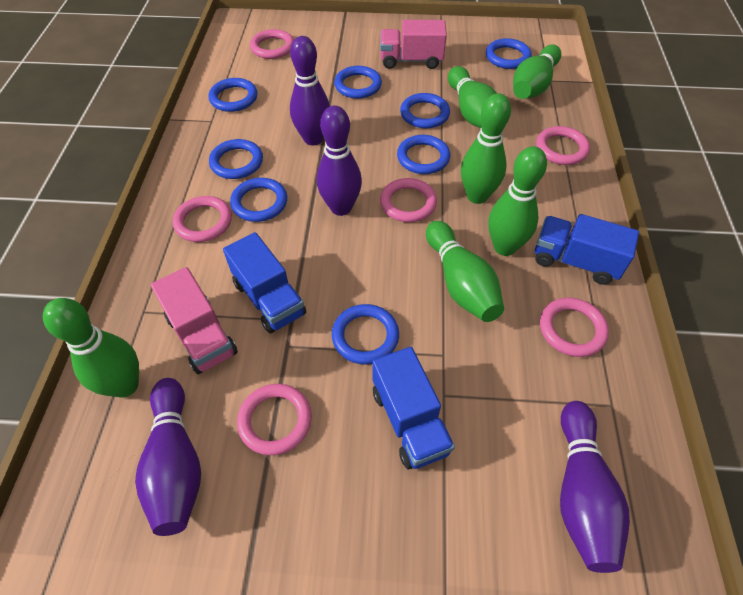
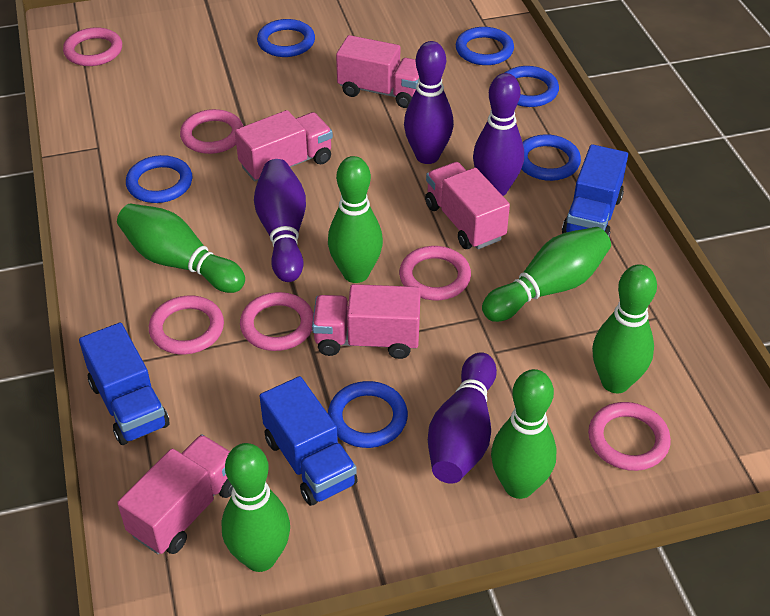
blue ring: 8 -> 6
pink truck: 2 -> 5

